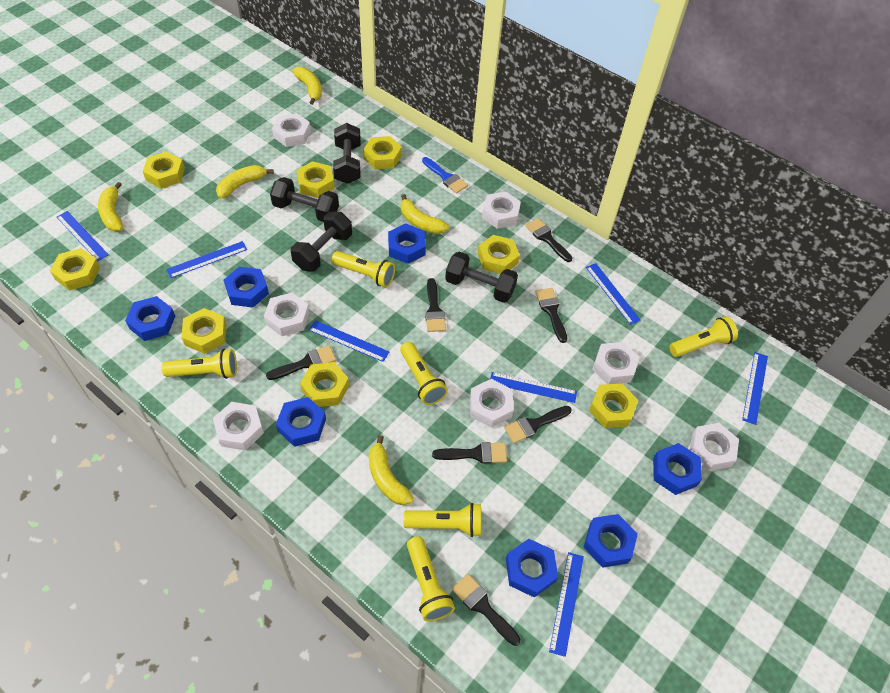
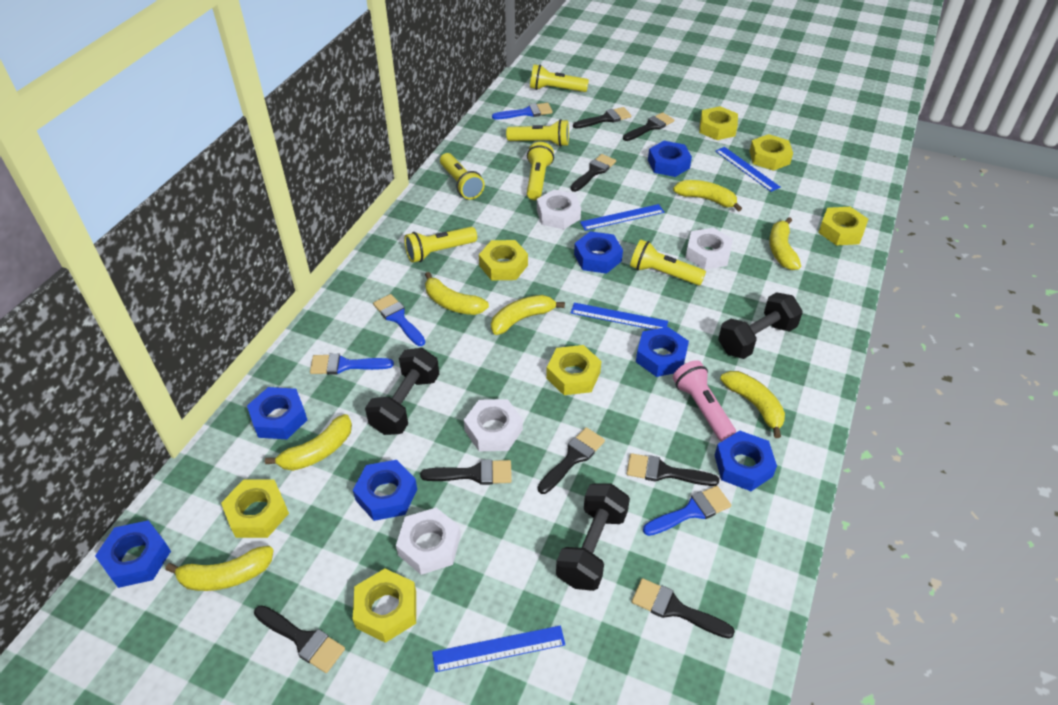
black brush: 7 -> 8
black dumbbell: 4 -> 3
blue brush: 1 -> 4
blue ruler: 7 -> 4
pink flashlight: 0 -> 1
white nut: 7 -> 4
yellow banana: 5 -> 7
yellow nut: 8 -> 7

